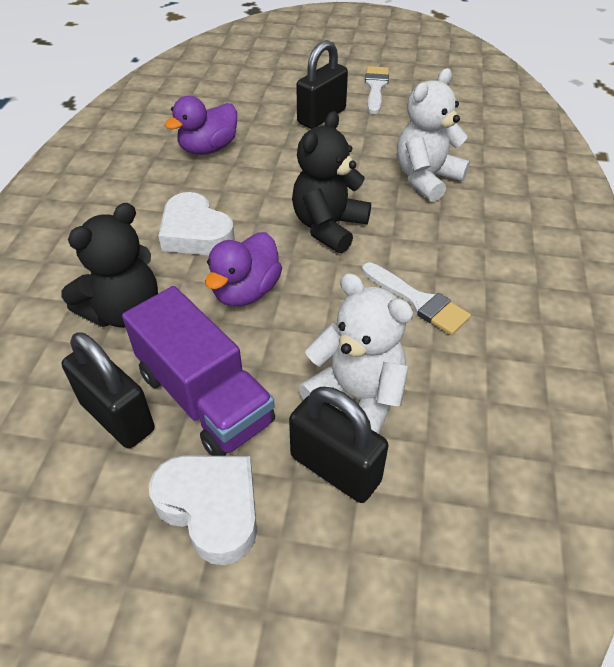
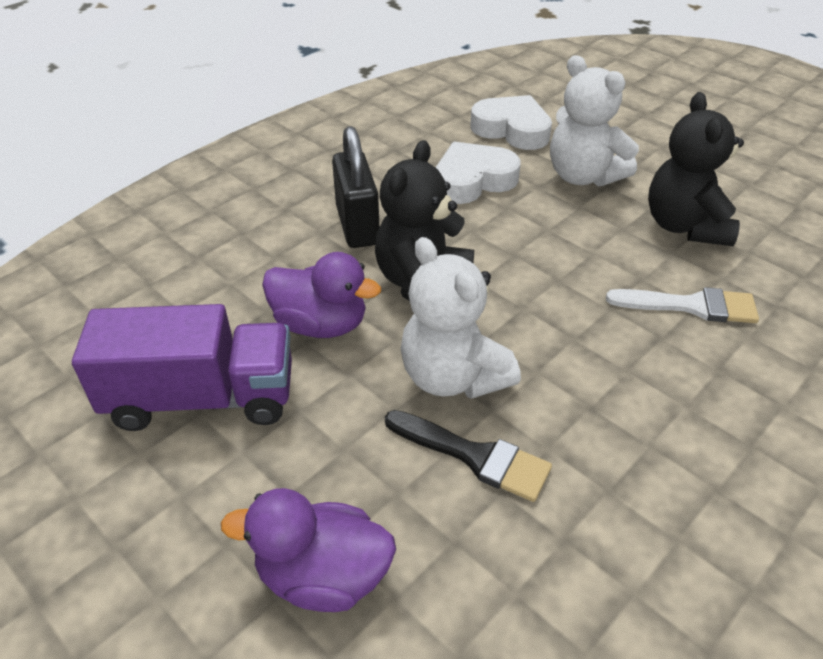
black brush: 0 -> 1
black padlock: 3 -> 1
white brush: 2 -> 1

